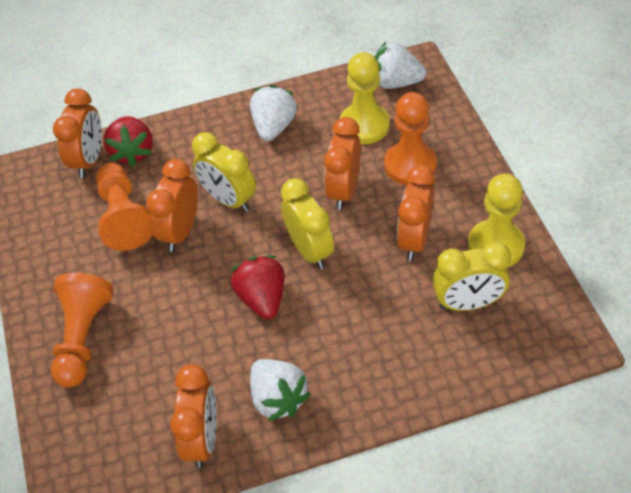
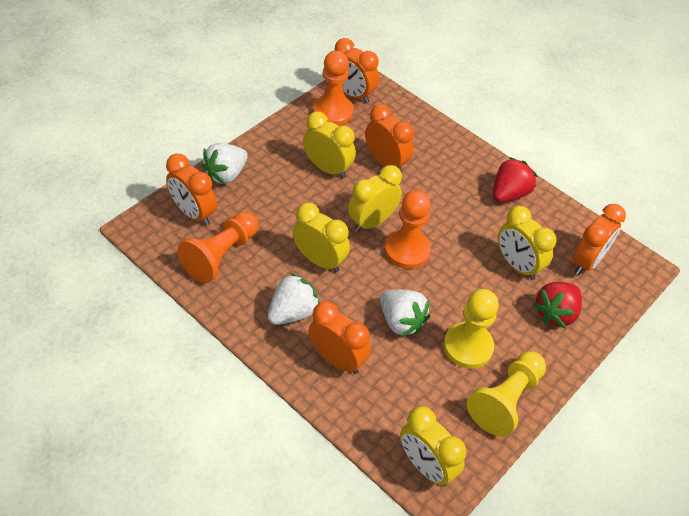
yellow clock: 3 -> 5

